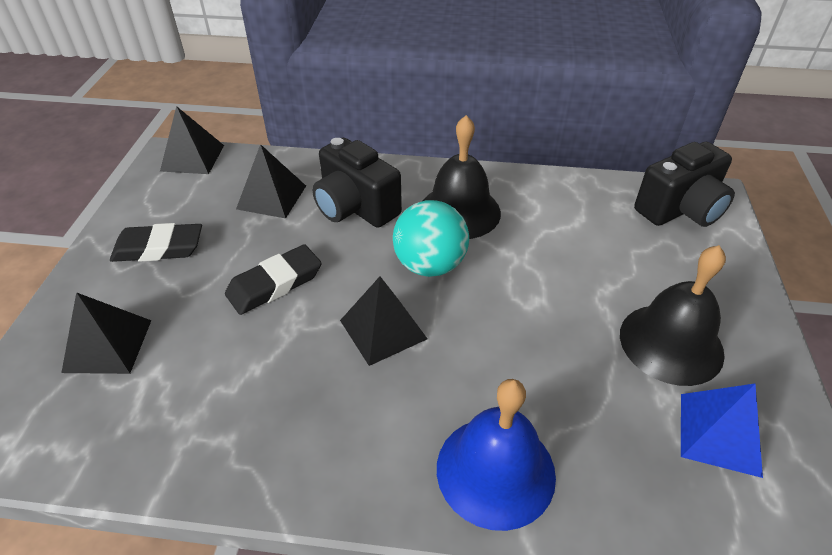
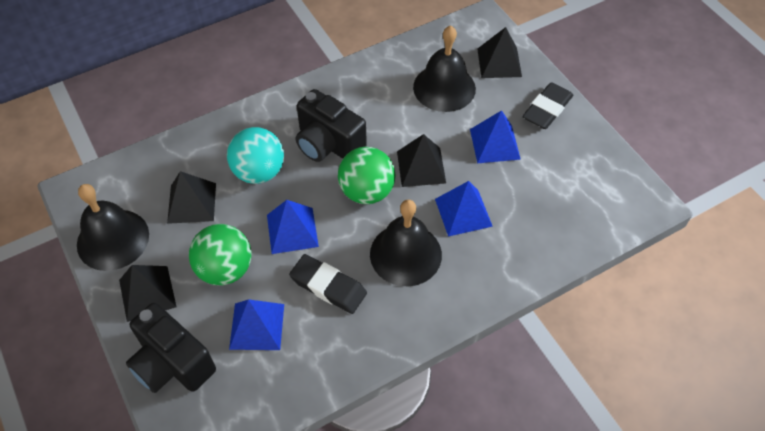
black bell: 2 -> 3
blue bell: 1 -> 0
blue pyramid: 1 -> 4
green ball: 0 -> 2

